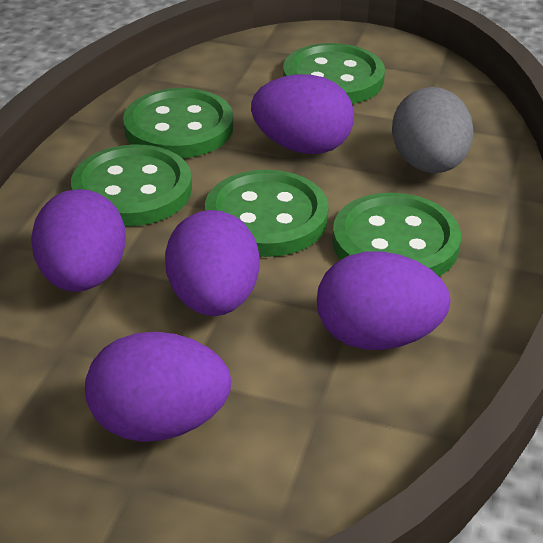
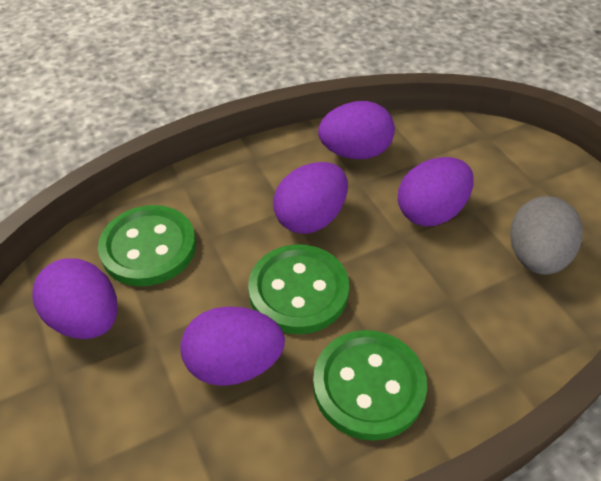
green button: 5 -> 3

